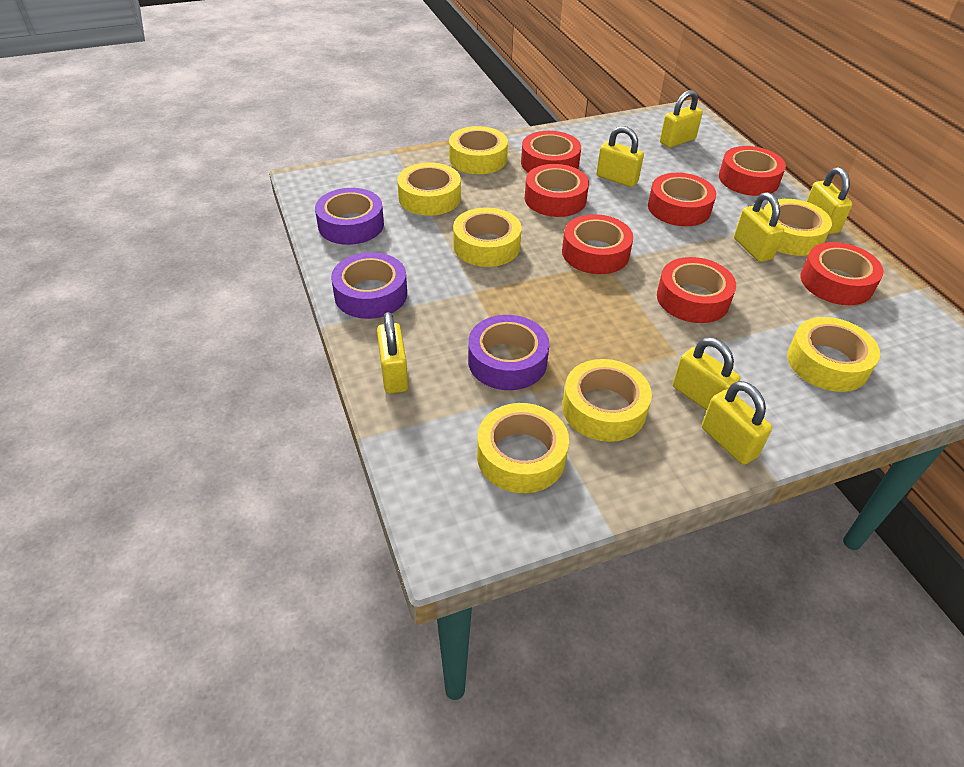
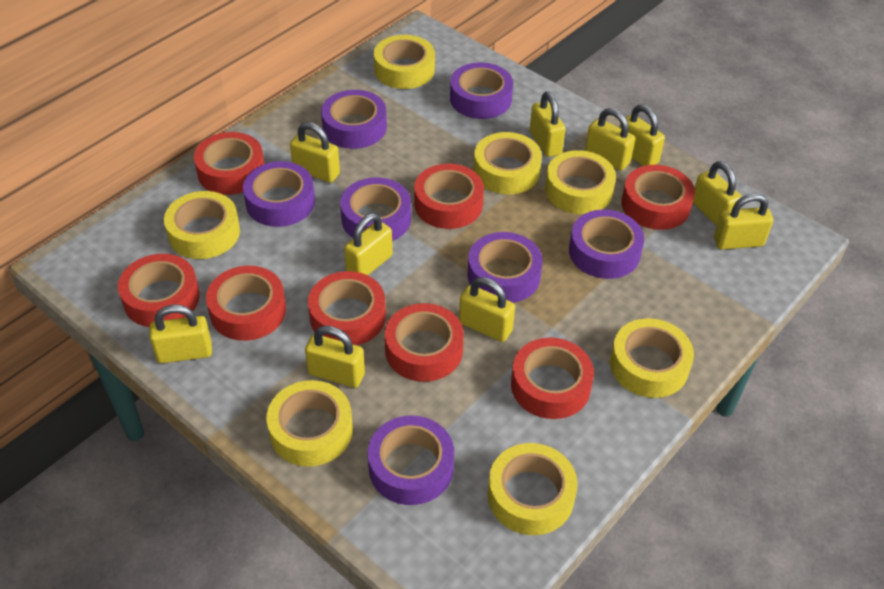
purple tape: 3 -> 7
red tape: 7 -> 8
yellow padlock: 7 -> 10

